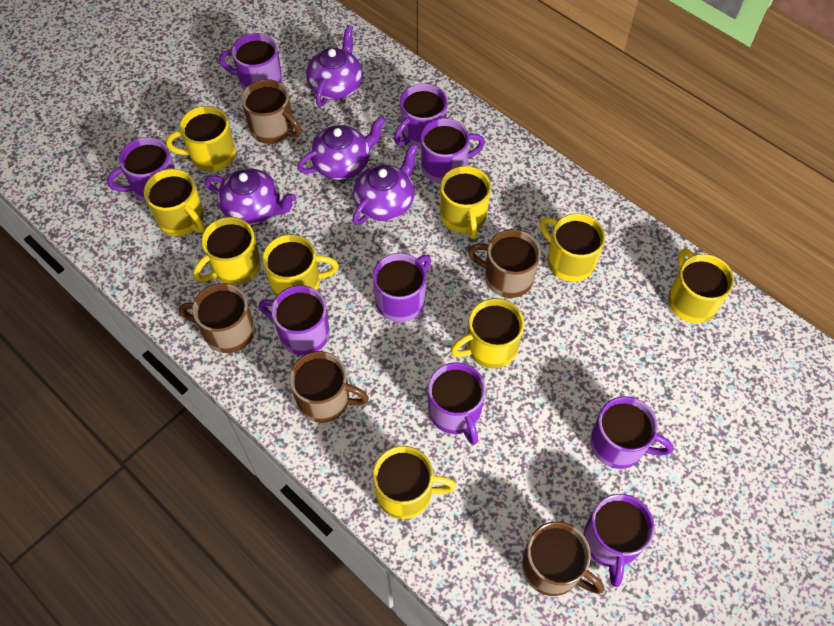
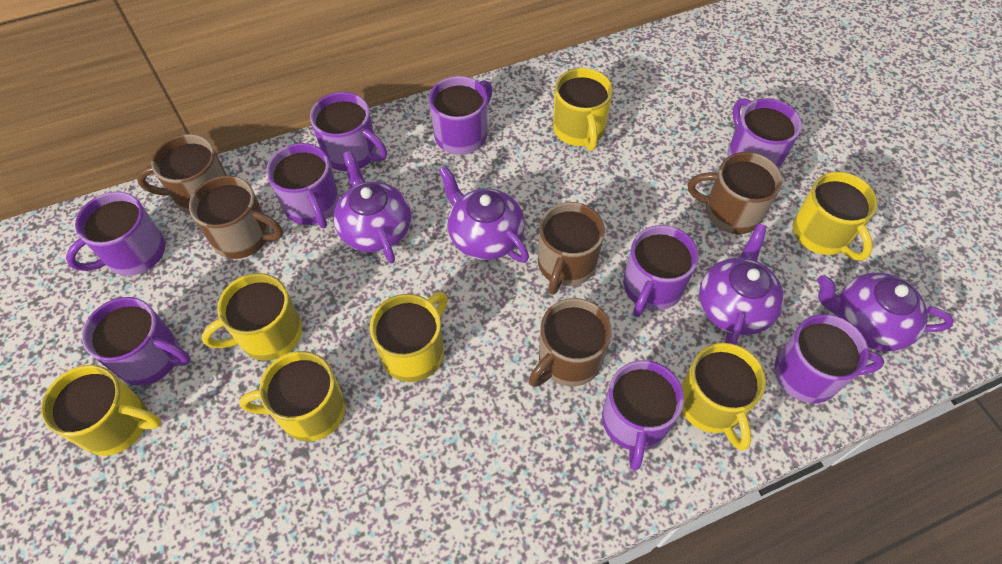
yellow mug: 9 -> 7

